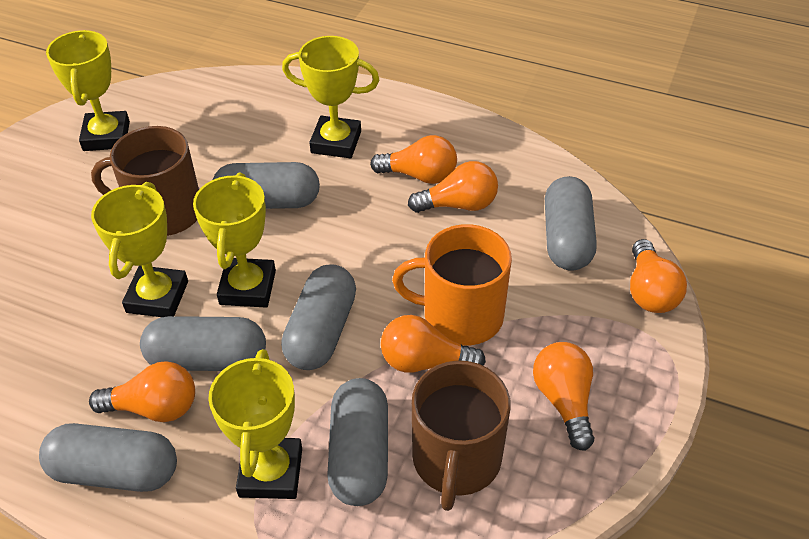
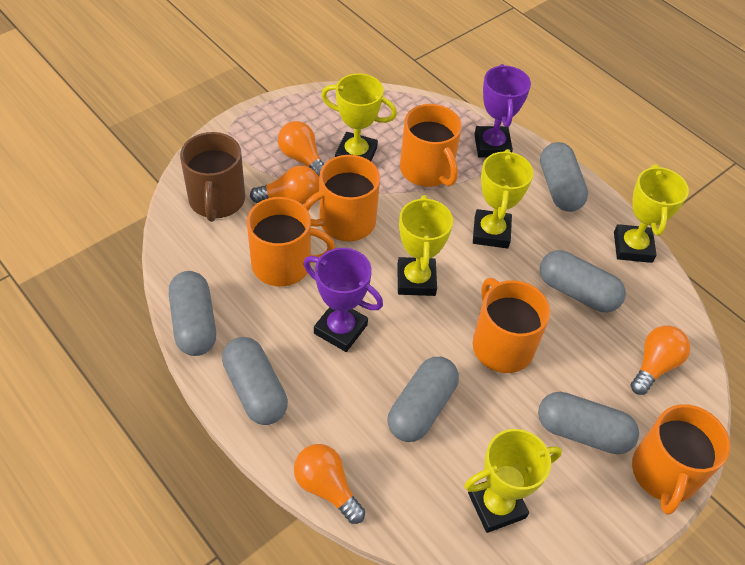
brown mug: 2 -> 1
orange light bulb: 6 -> 4
orange mug: 1 -> 5
purple trophy: 0 -> 2

